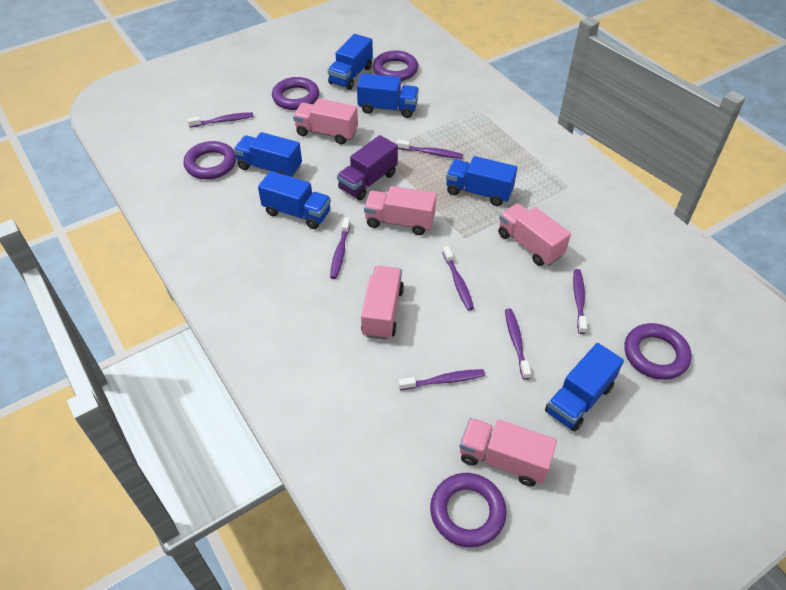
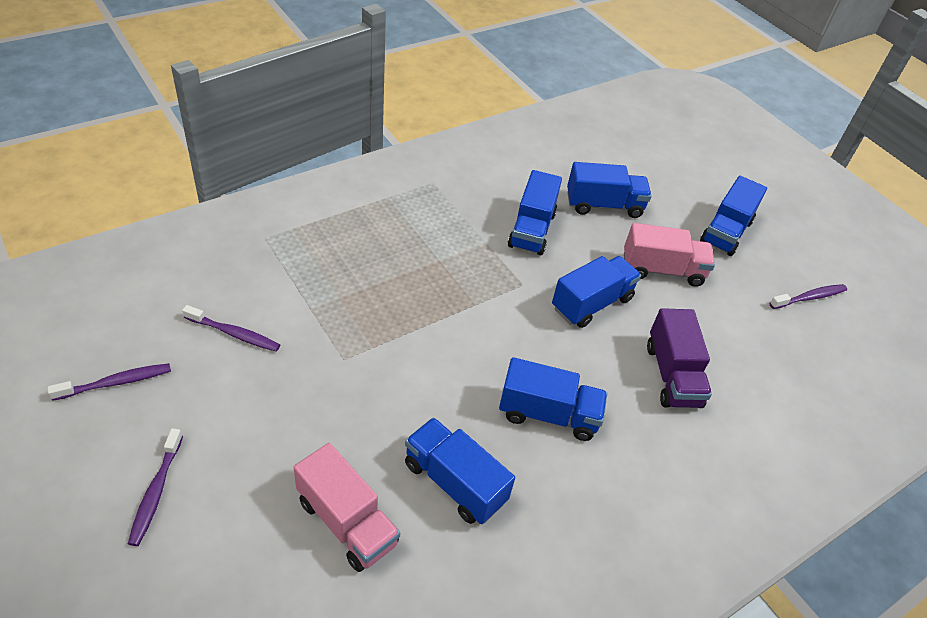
pink truck: 5 -> 2
purple ring: 5 -> 0
purple toothbrush: 7 -> 4

